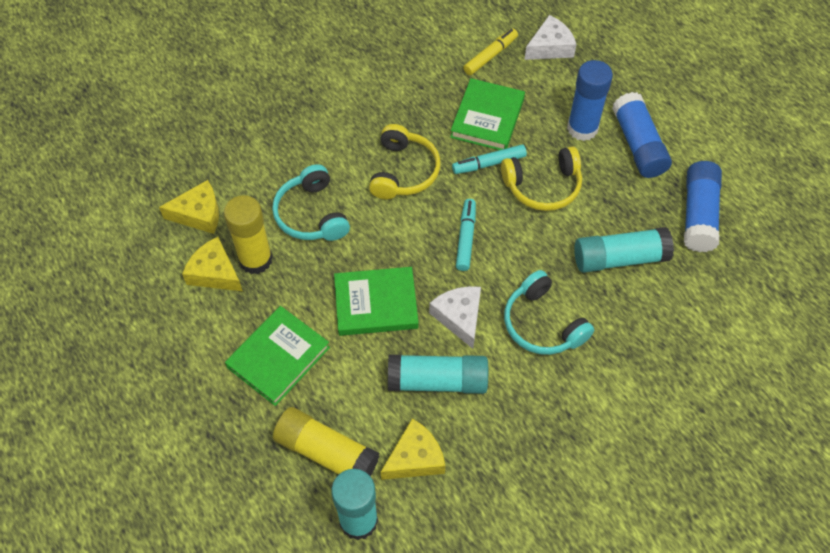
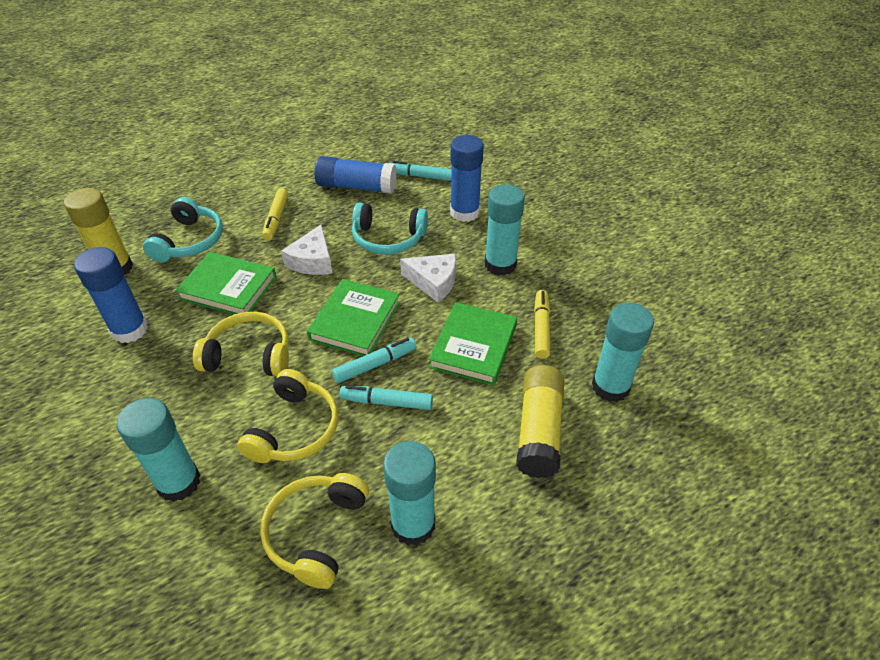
turquoise glue stick: 3 -> 4
turquoise marker: 2 -> 3
yellow cheese: 3 -> 0
yellow headphones: 2 -> 3
yellow marker: 1 -> 2

